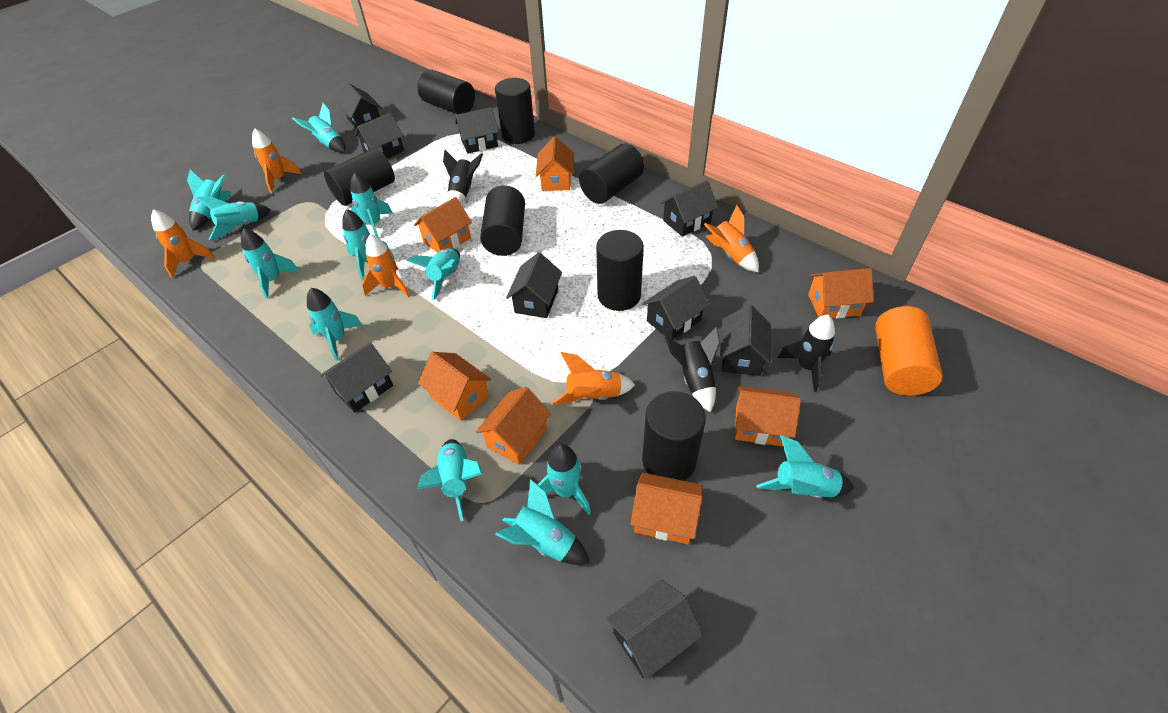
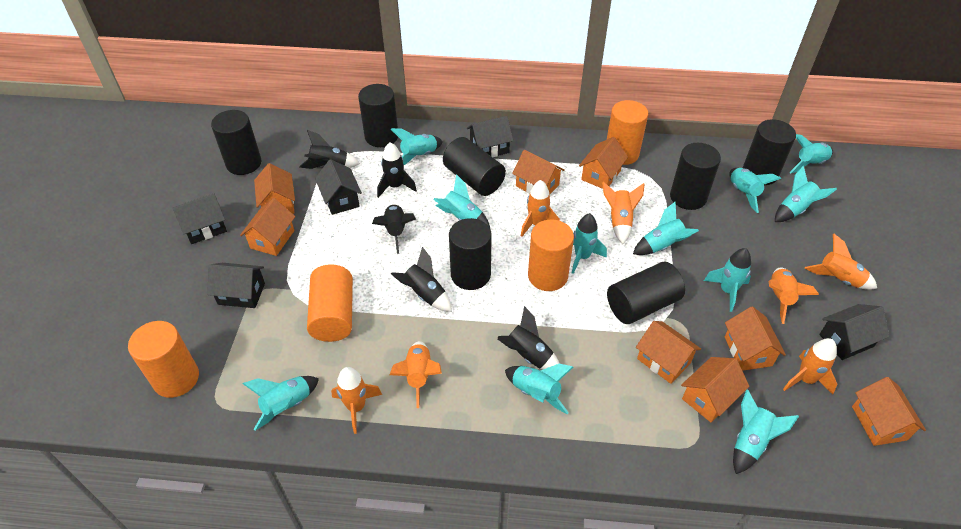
black house: 9 -> 5
black rocket: 3 -> 5
orange cylinder: 1 -> 4
orange house: 7 -> 8
orange rocket: 5 -> 7
turquoise rocket: 12 -> 11

